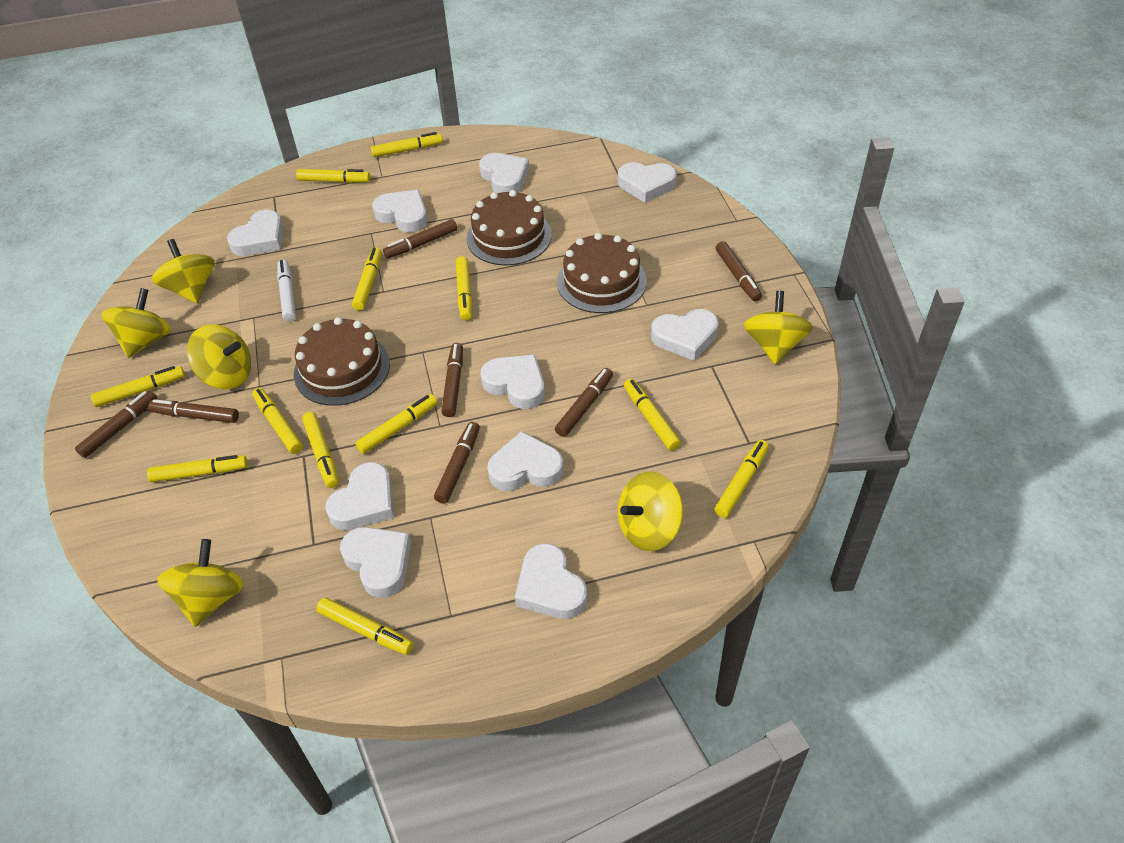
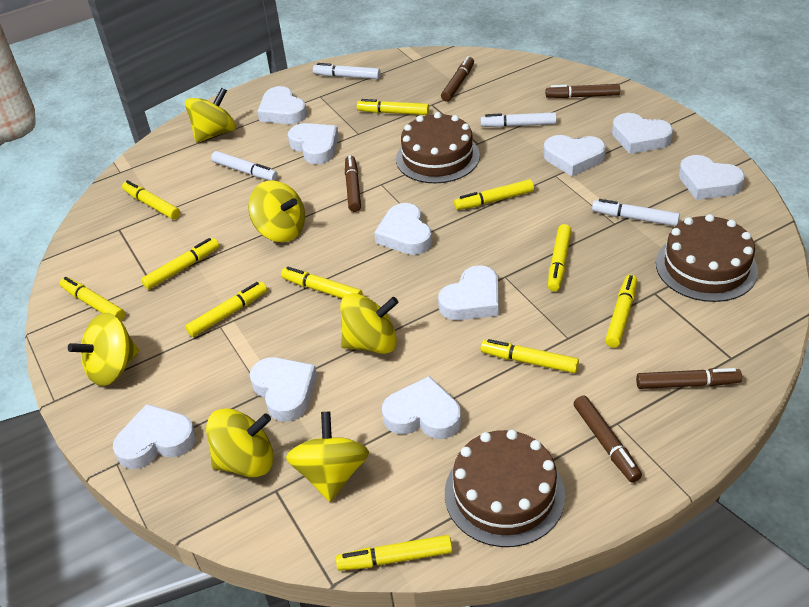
brown marker: 7 -> 5
white marker: 1 -> 4
yellow marker: 12 -> 11

